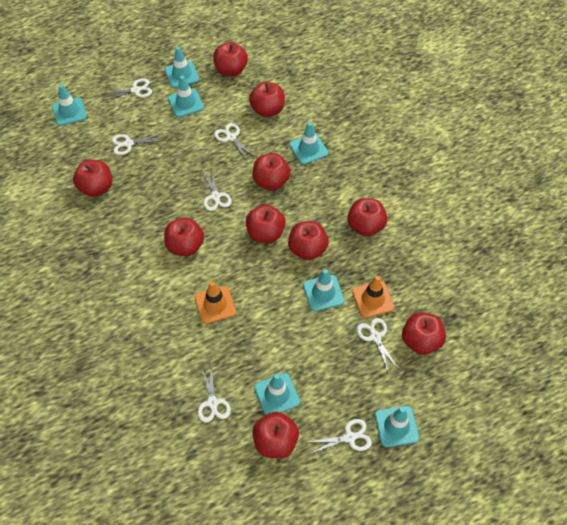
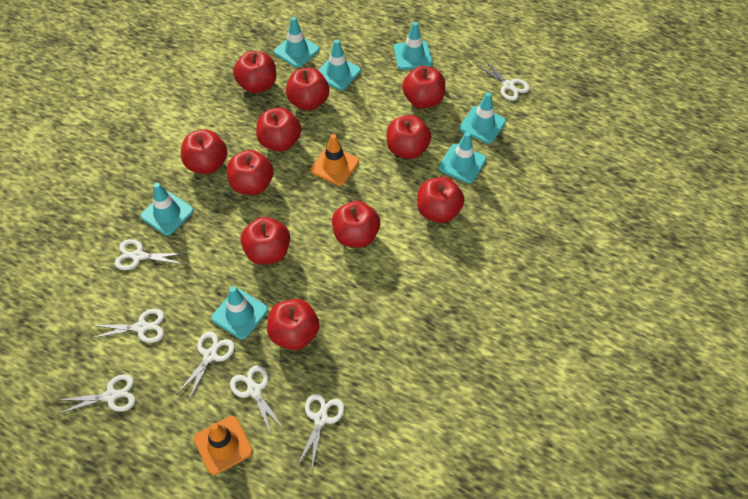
red apple: 10 -> 11

